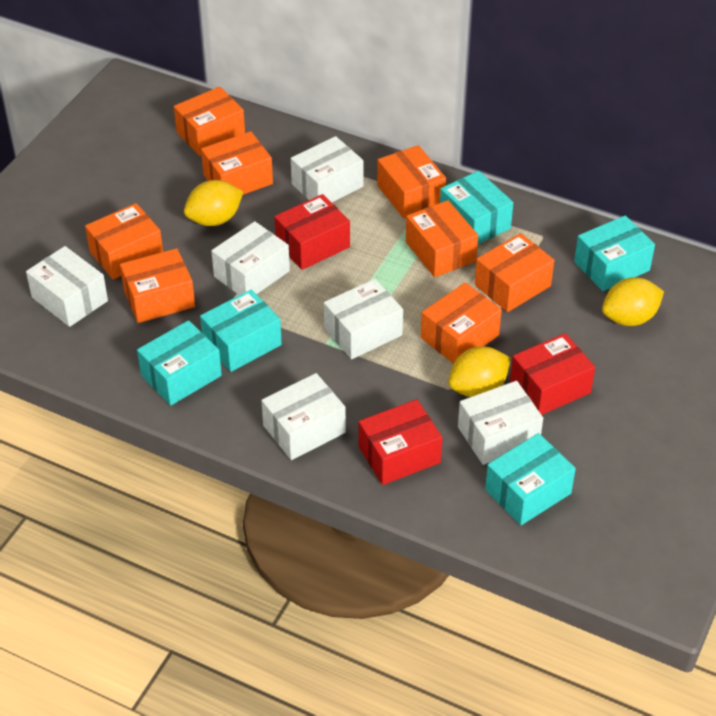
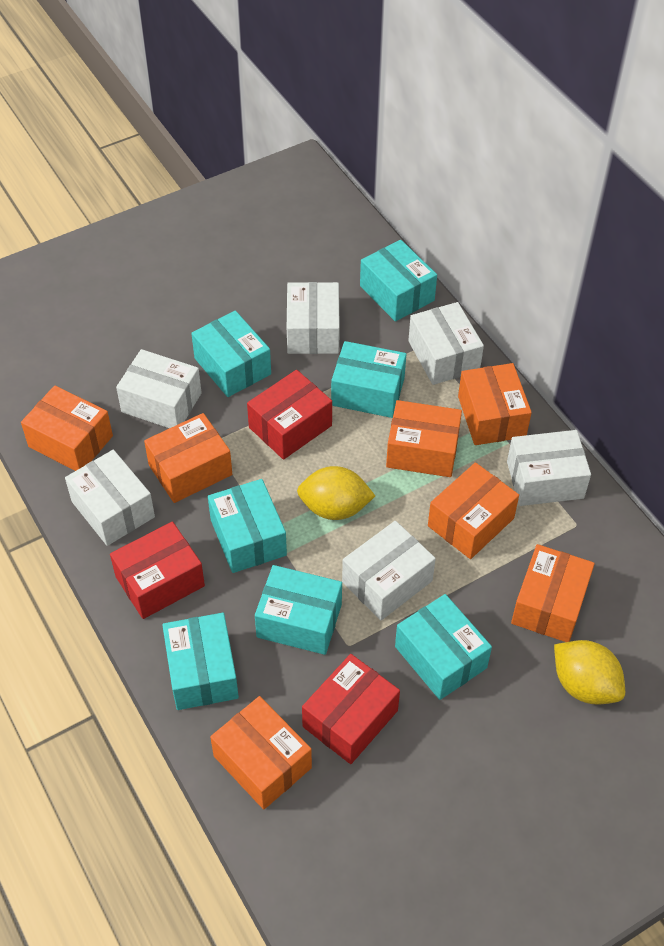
orange box: 8 -> 7
turquoise box: 5 -> 7
yellow lemon: 3 -> 2

